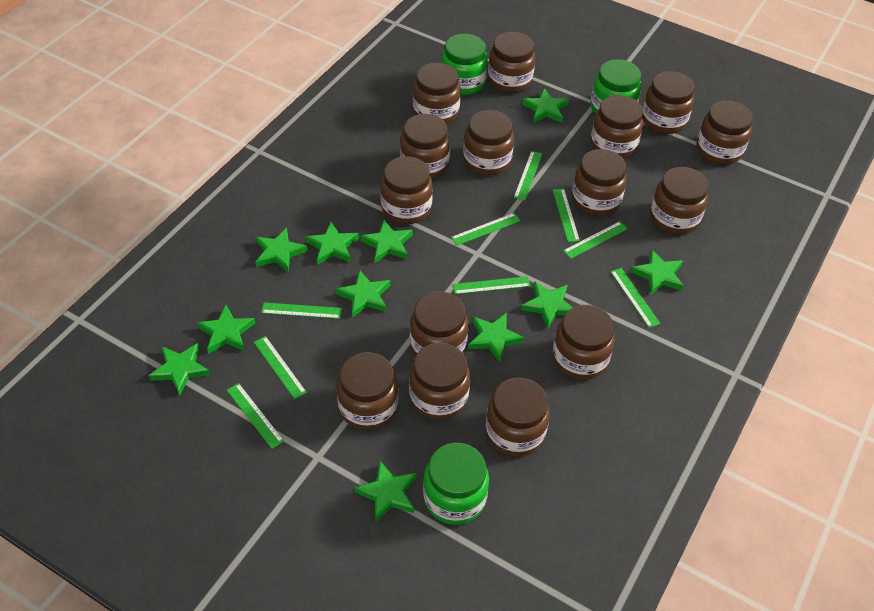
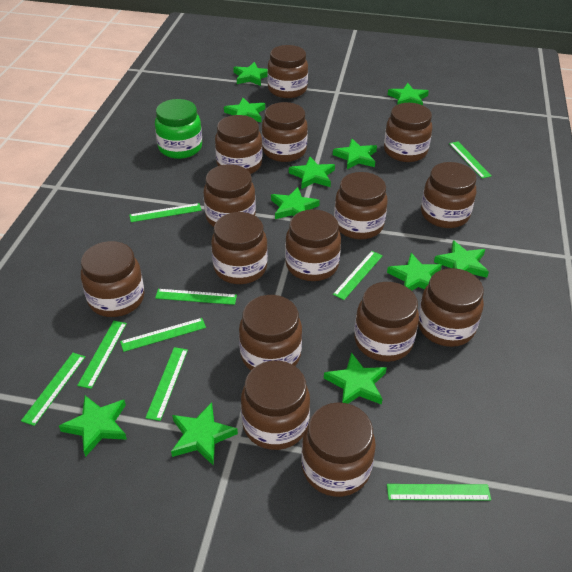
green jar: 3 -> 1

